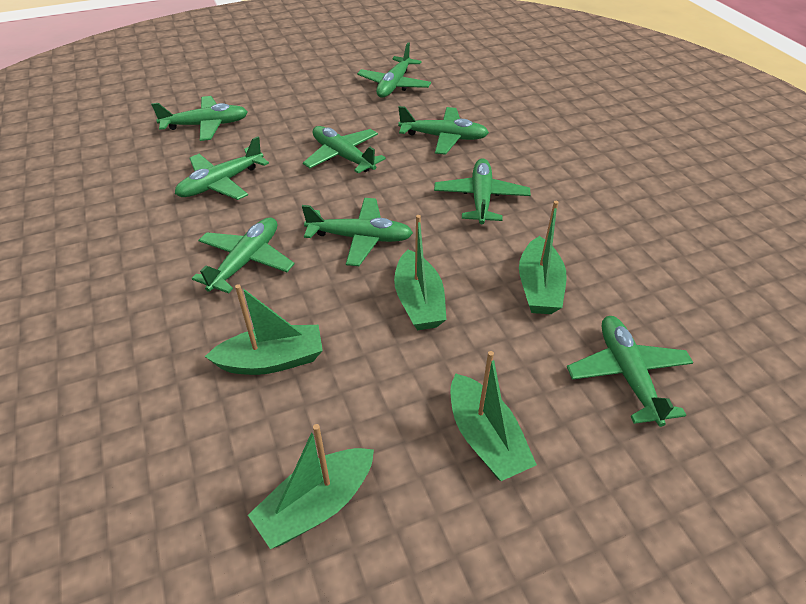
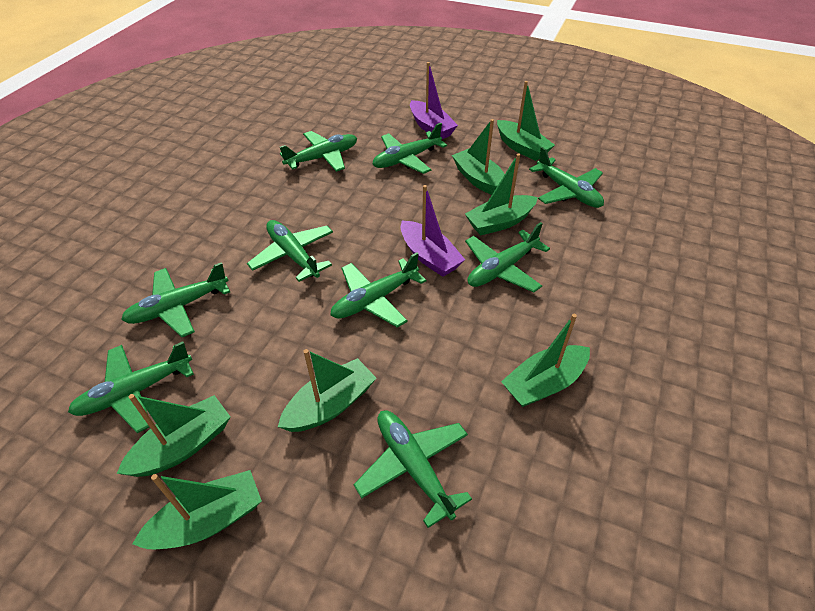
green boat: 5 -> 7
purple boat: 0 -> 2

